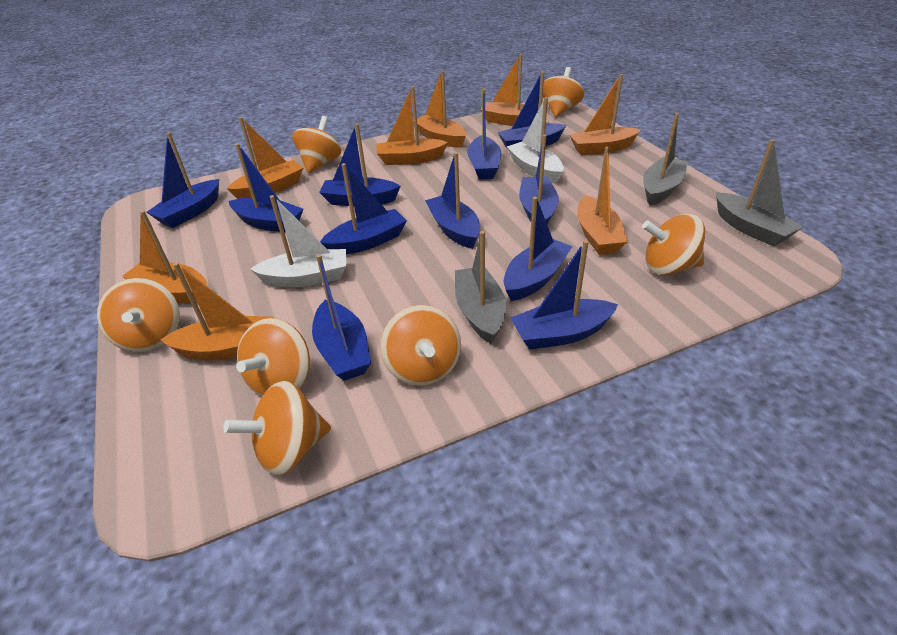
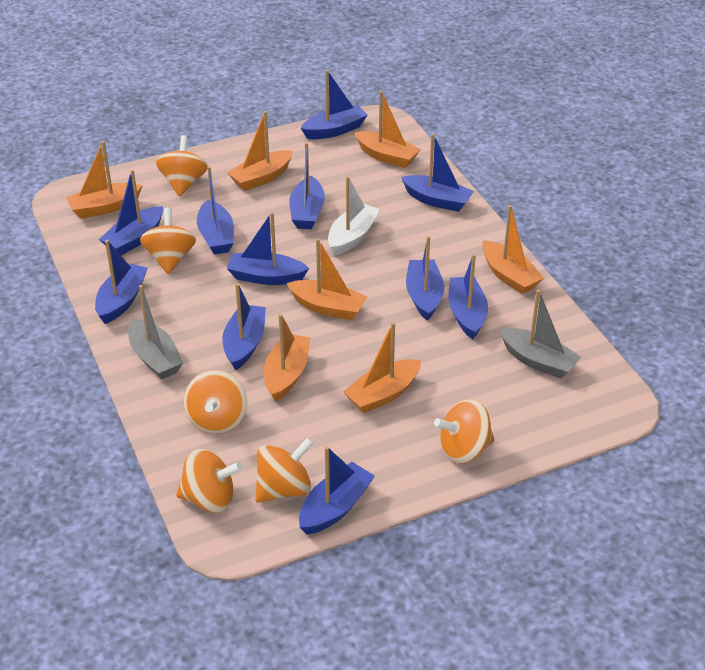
grey boat: 3 -> 2
orange boat: 8 -> 7
orange spinning top: 7 -> 6
white boat: 2 -> 1

